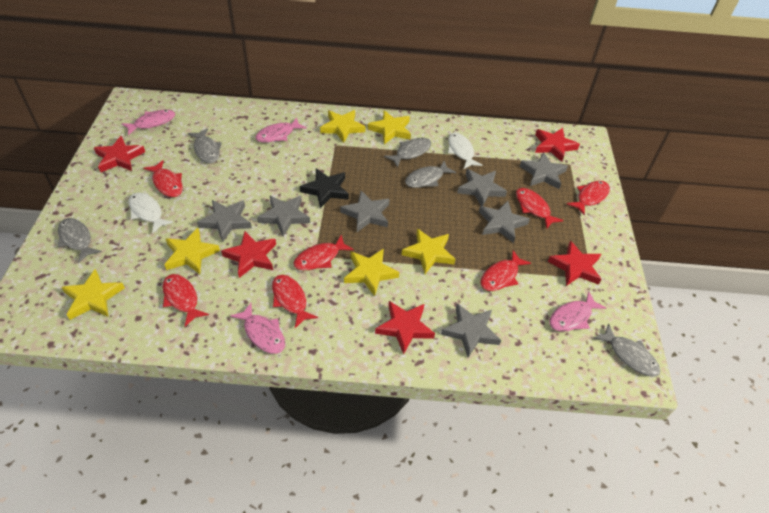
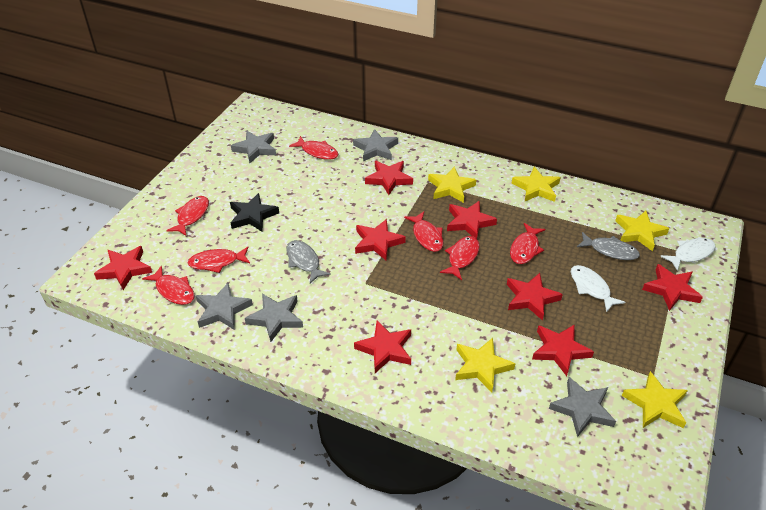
grey fish: 5 -> 2
grey star: 7 -> 5
pink fish: 4 -> 0
red star: 5 -> 8
yellow star: 6 -> 5

